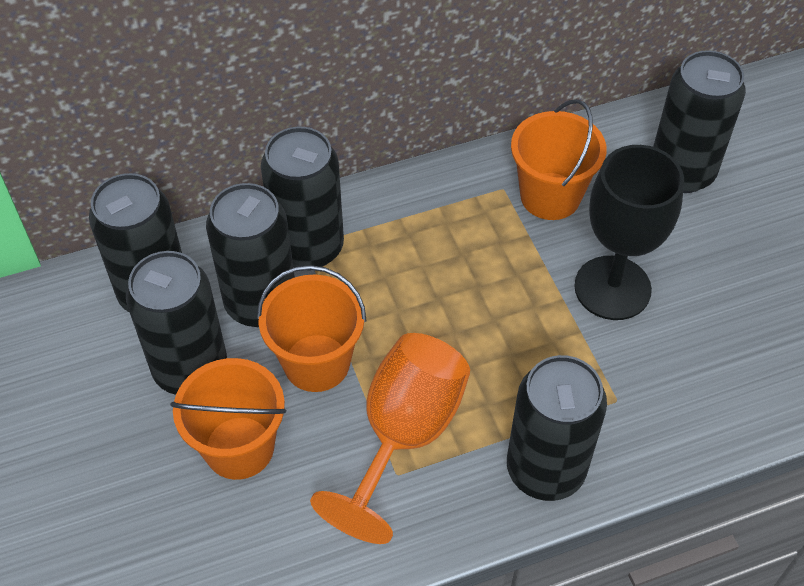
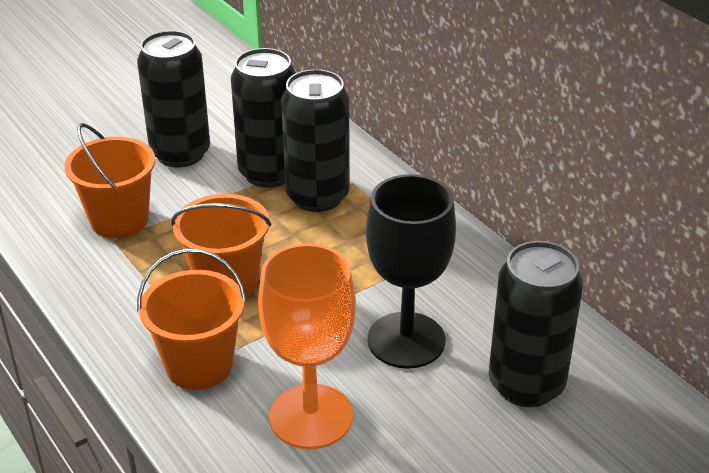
black can: 6 -> 4

